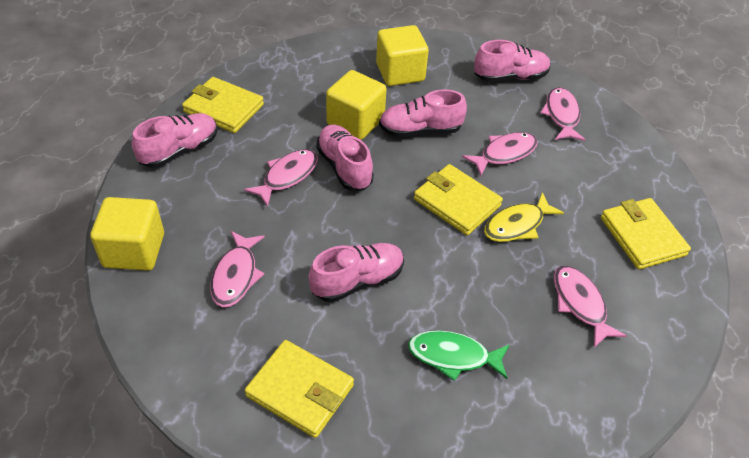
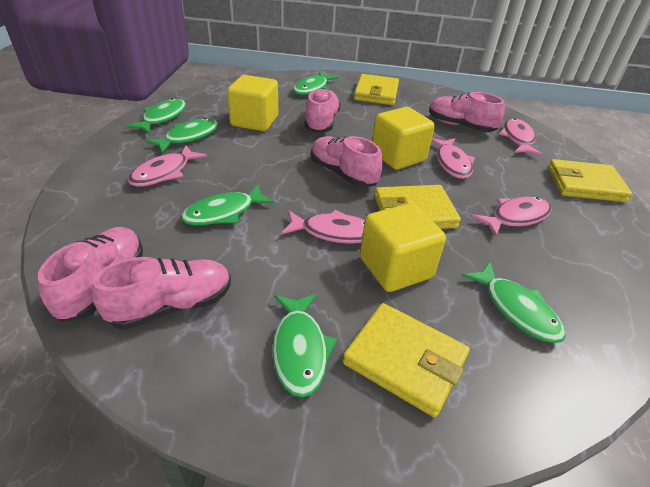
green fish: 1 -> 6
yellow fish: 1 -> 0

